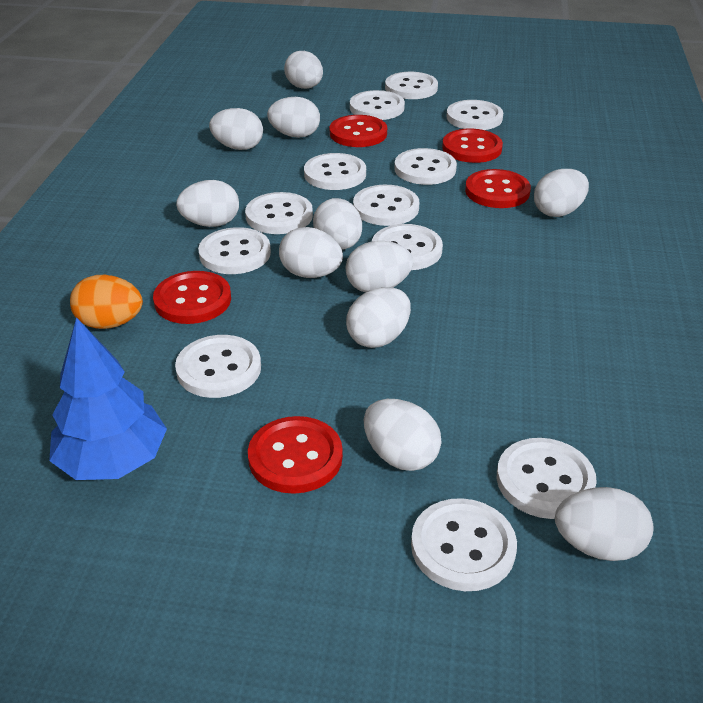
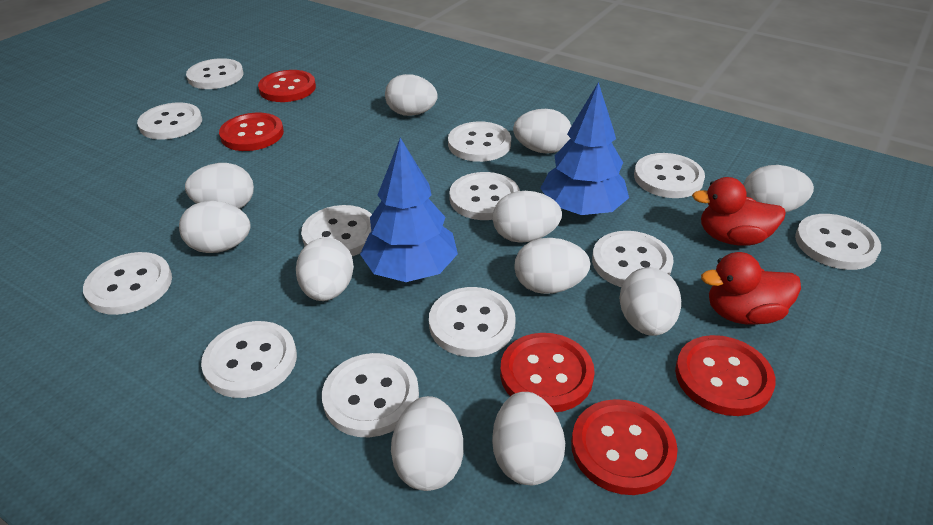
blue tree: 1 -> 2
orange egg: 1 -> 0
red duck: 0 -> 2

